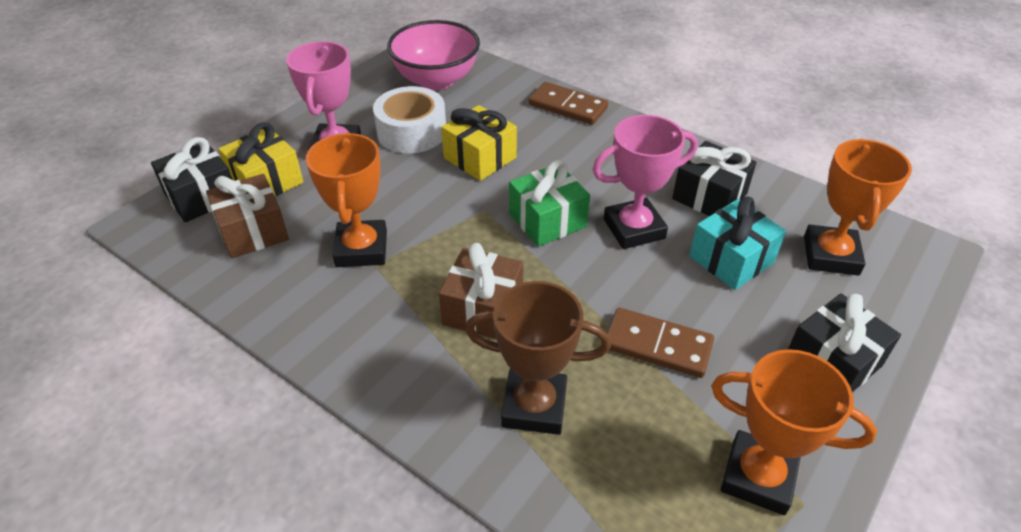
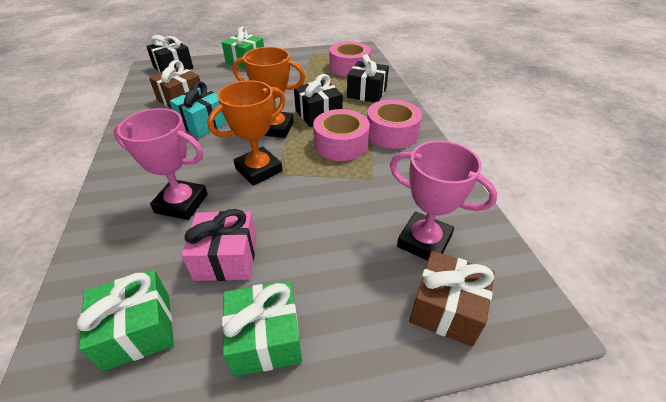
brown domino: 2 -> 0
brown trophy: 1 -> 0
green gift: 1 -> 3
orange trophy: 3 -> 2
pink bowl: 1 -> 0
pink gift: 0 -> 1
pink tape: 0 -> 3
white tape: 1 -> 0
yellow gift: 2 -> 0

